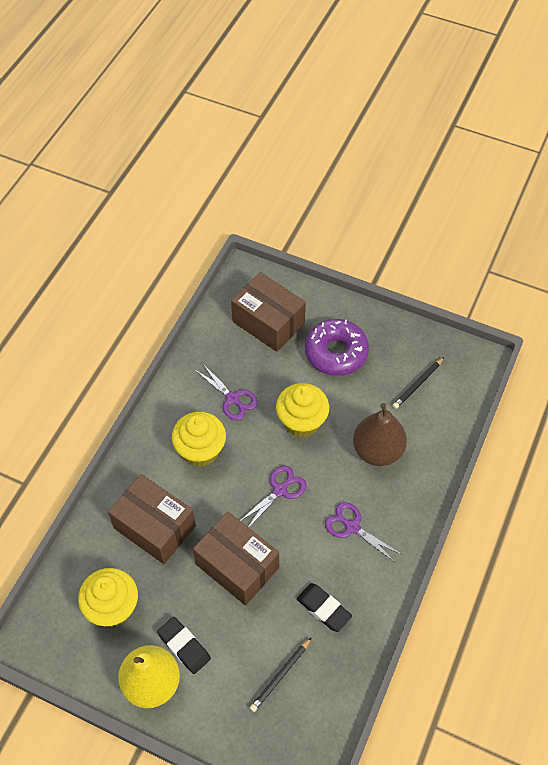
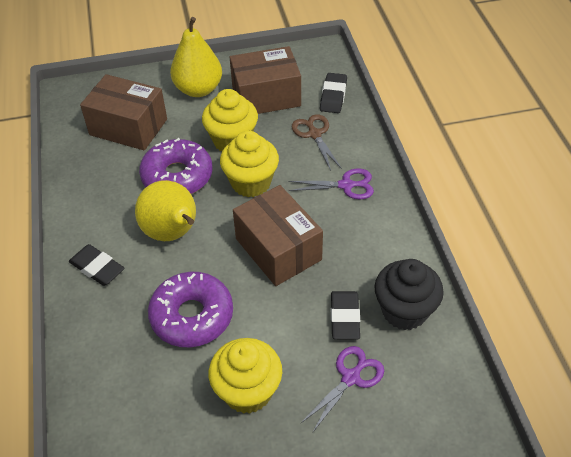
black cupcake: 0 -> 1
black eraser: 2 -> 3
black pencil: 2 -> 0
brown pear: 1 -> 0
brown scissors: 0 -> 1
purple donut: 1 -> 2
purple scissors: 3 -> 2
yellow pear: 1 -> 2

